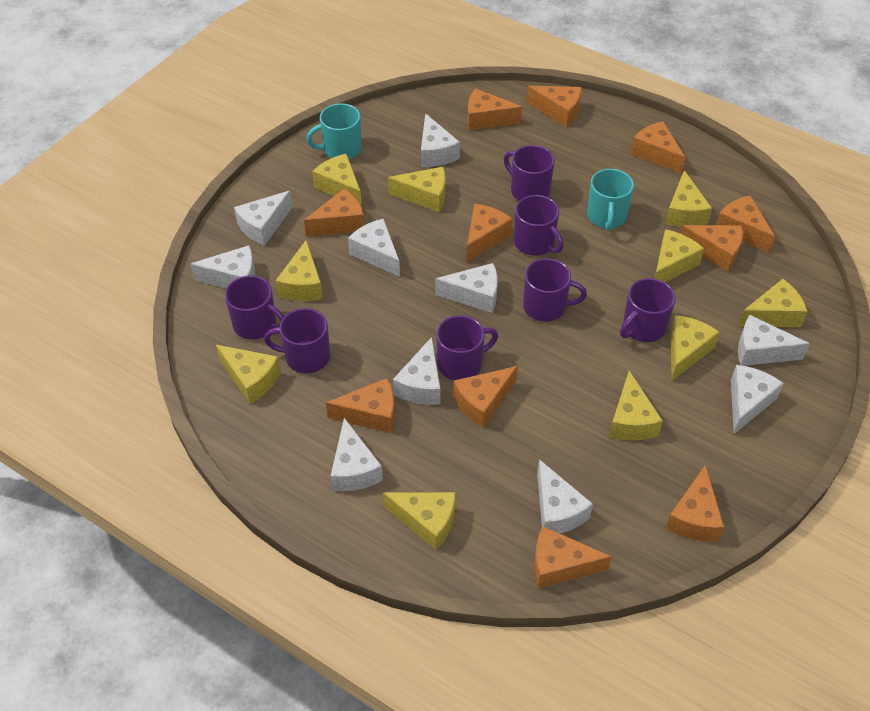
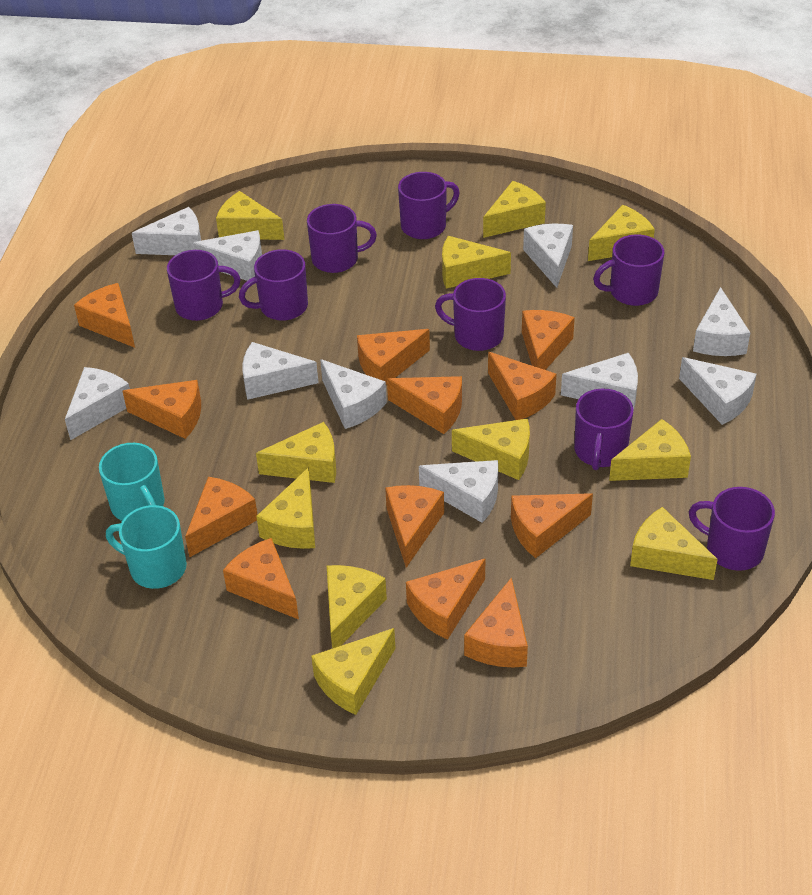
orange cheese: 11 -> 12
purple mug: 7 -> 8
yellow cheese: 10 -> 11

